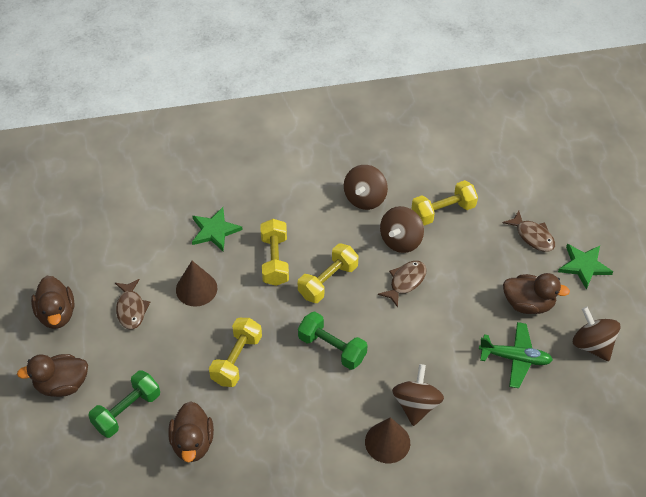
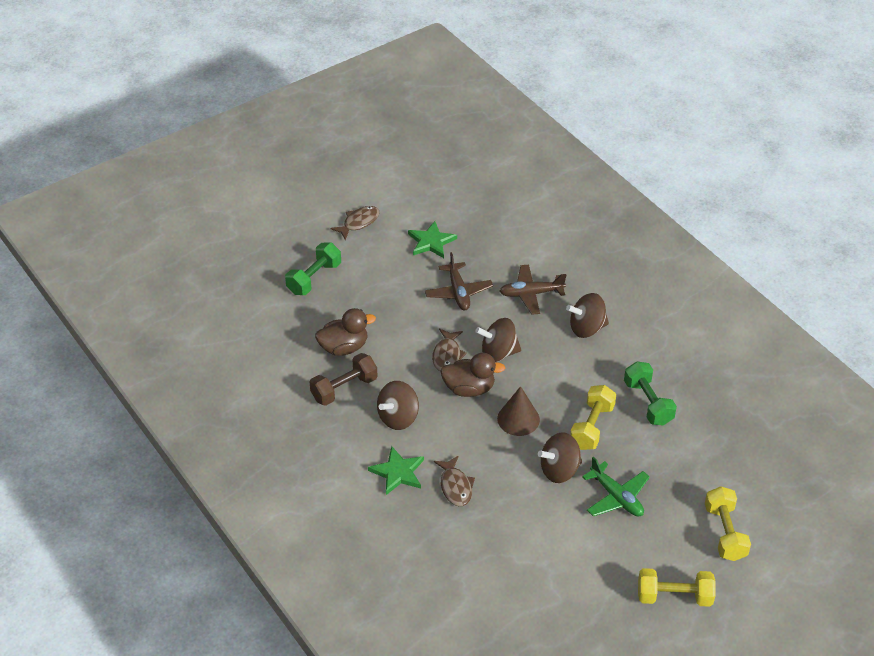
brown cone: 2 -> 1
brown duck: 4 -> 2
brown dumbbell: 0 -> 1
brown plane: 0 -> 2
yellow dumbbell: 4 -> 3

